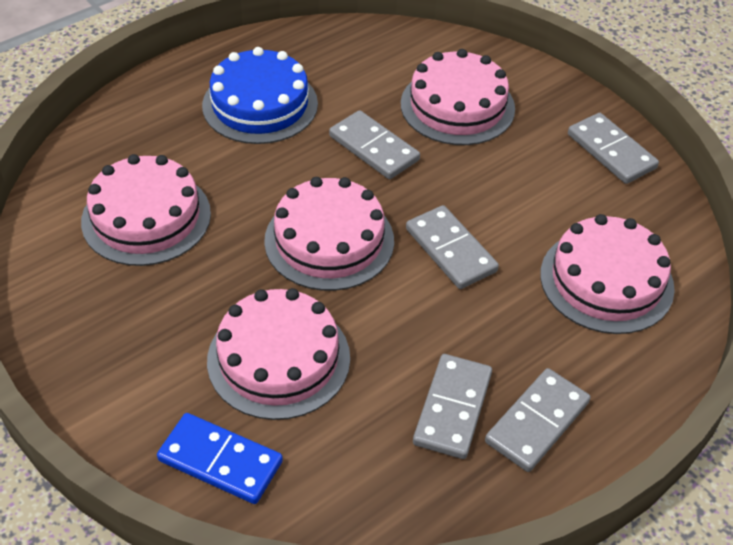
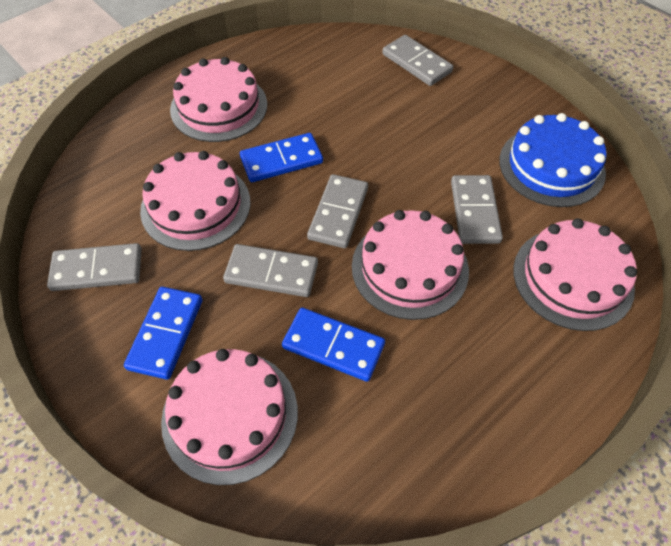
blue domino: 1 -> 3

